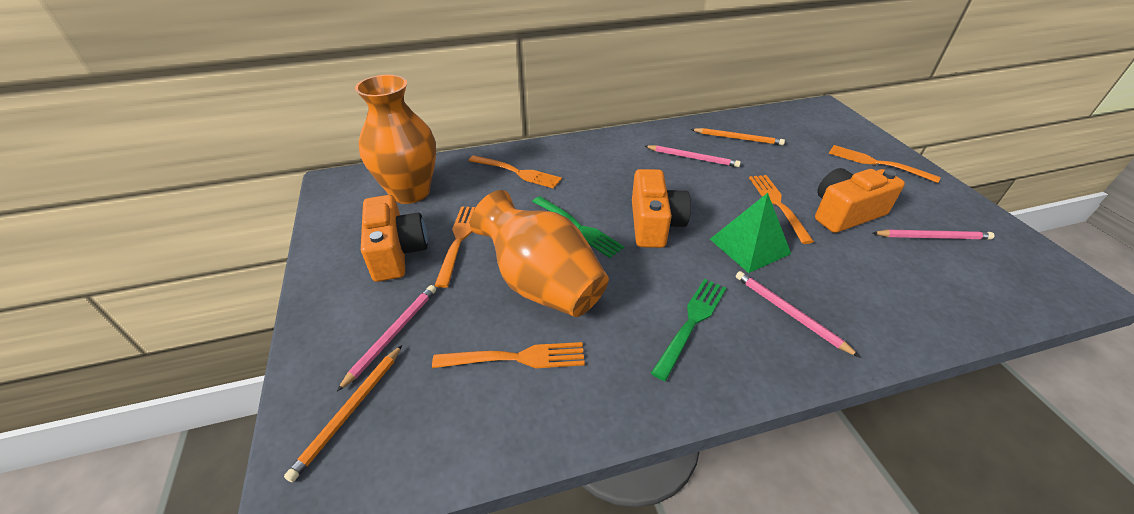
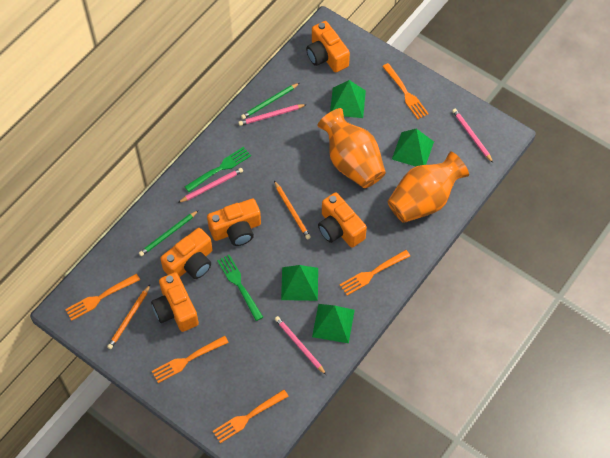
green pencil: 0 -> 2
green pyramid: 1 -> 4
orange camera: 3 -> 5

